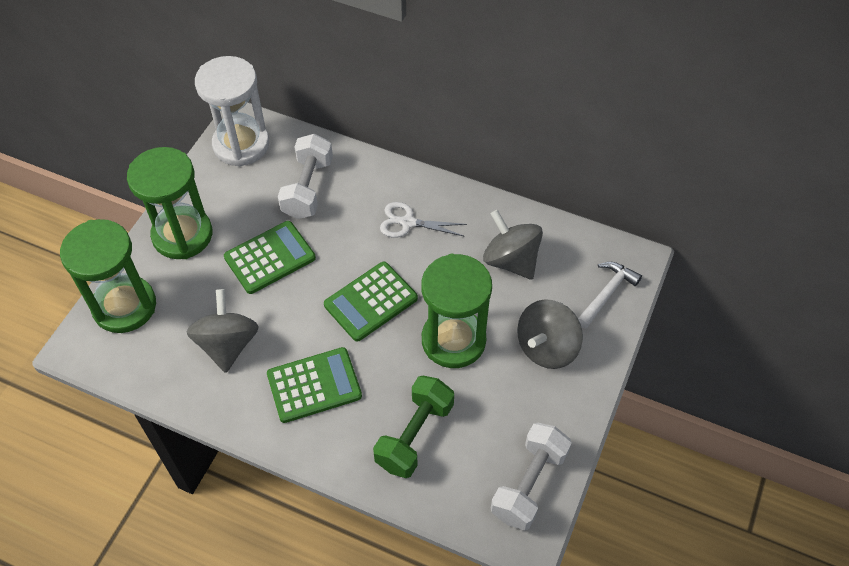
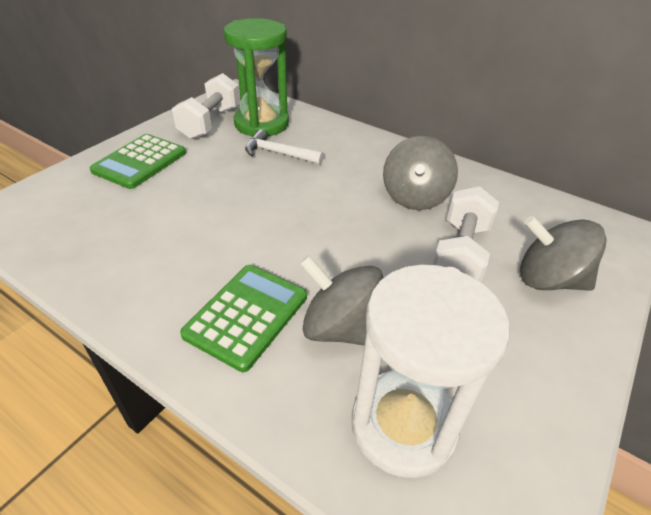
green calculator: 3 -> 2
green dumbbell: 1 -> 0
green hourglass: 3 -> 1
white scissors: 1 -> 0

